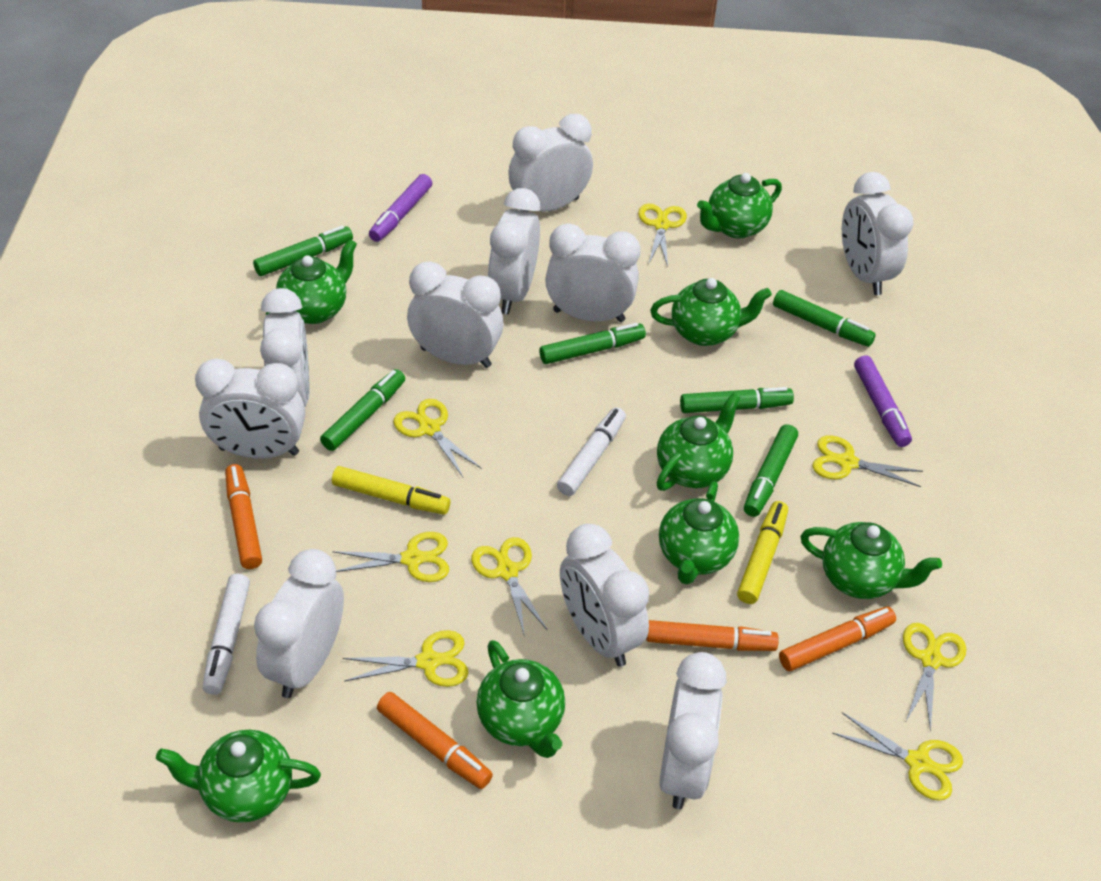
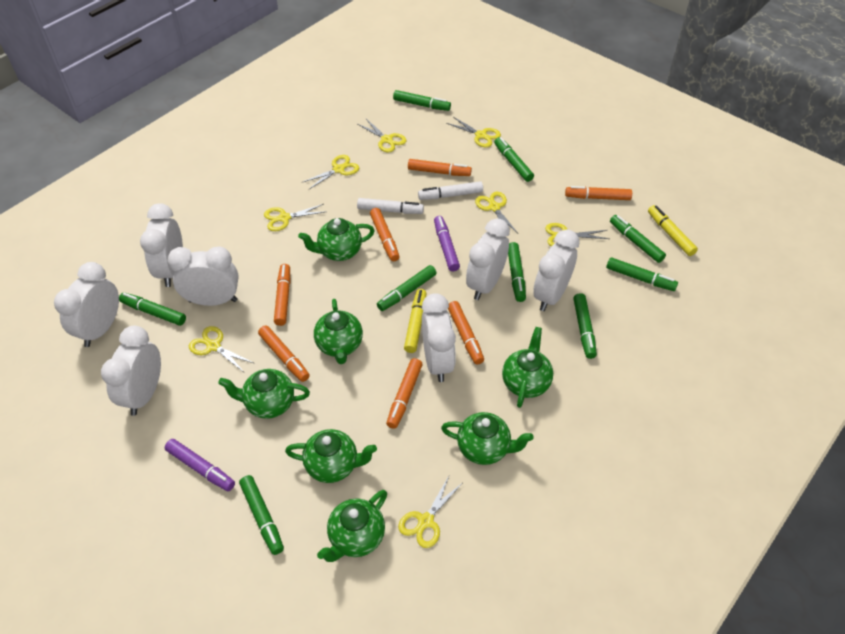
green marker: 6 -> 9
green teapot: 8 -> 7
orange marker: 4 -> 7
white clock: 10 -> 7

